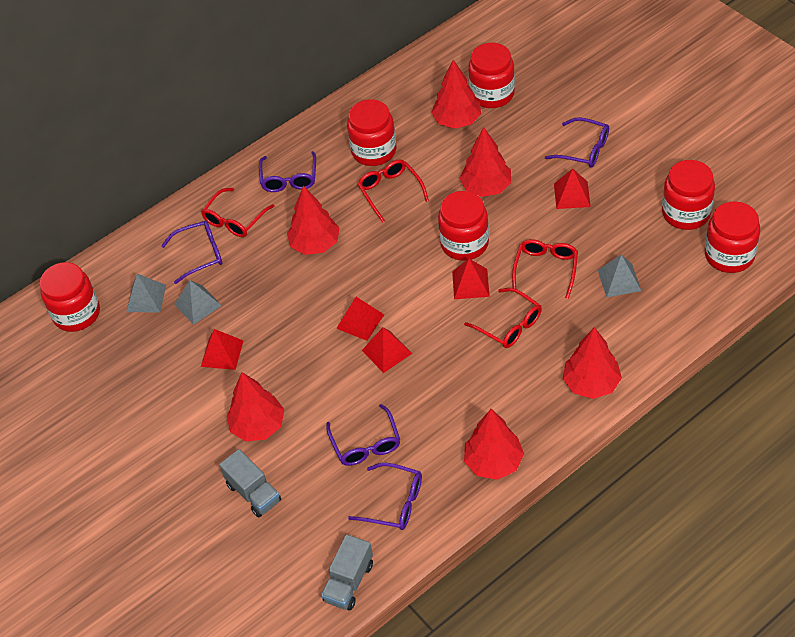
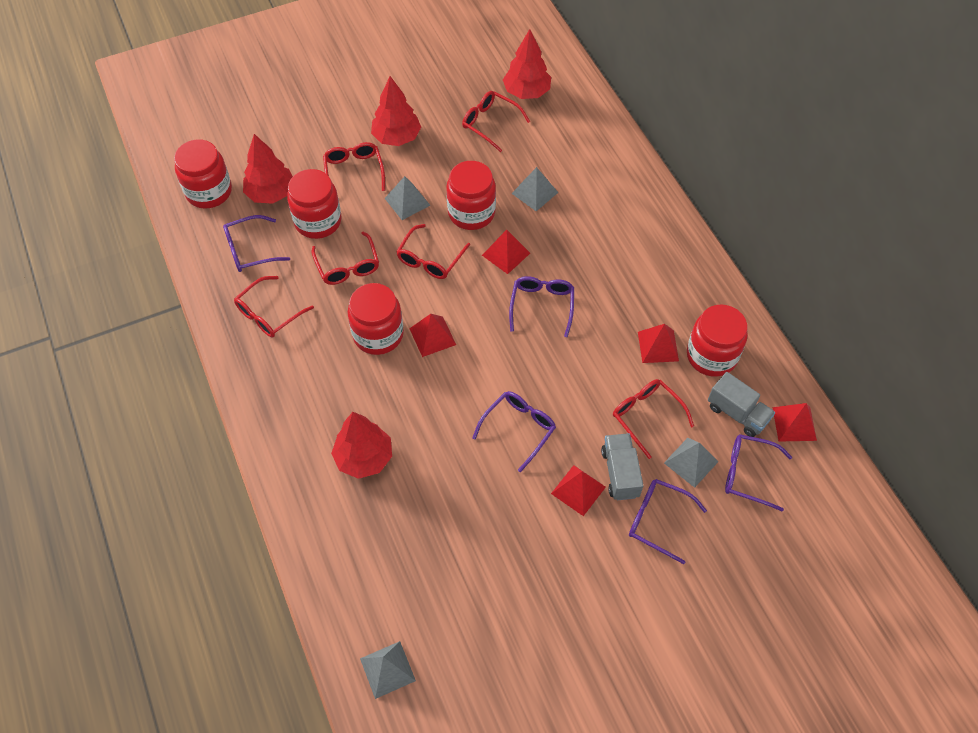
grey pyramid: 3 -> 4
red glasses: 4 -> 6
red jar: 6 -> 5
red tree: 6 -> 4

